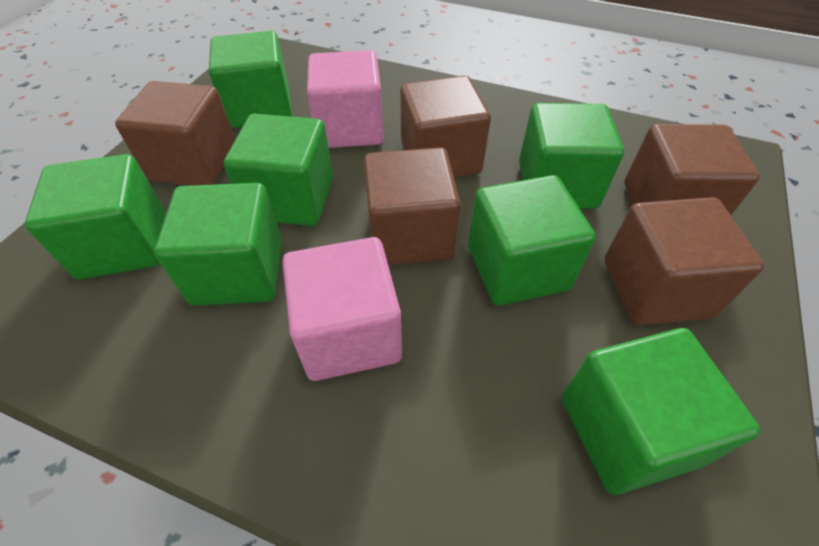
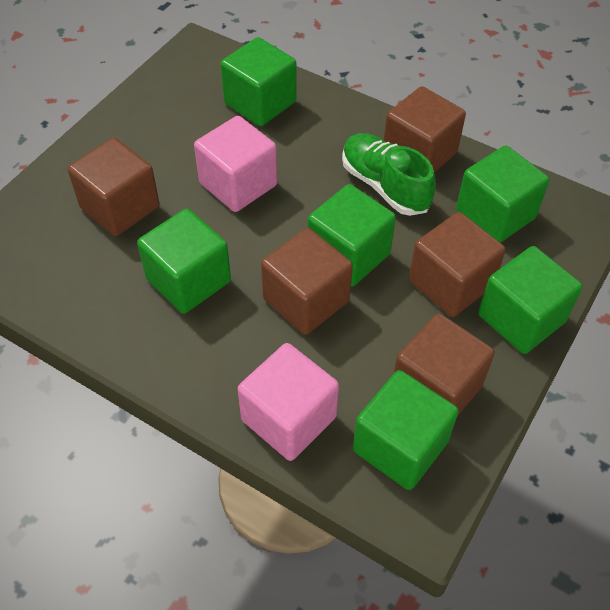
green cube: 7 -> 6
green shoe: 0 -> 1

